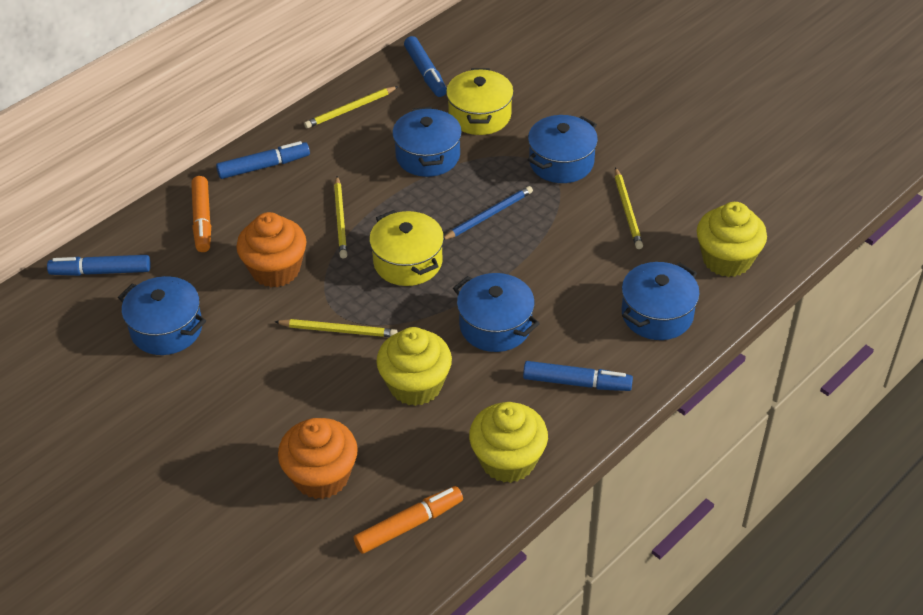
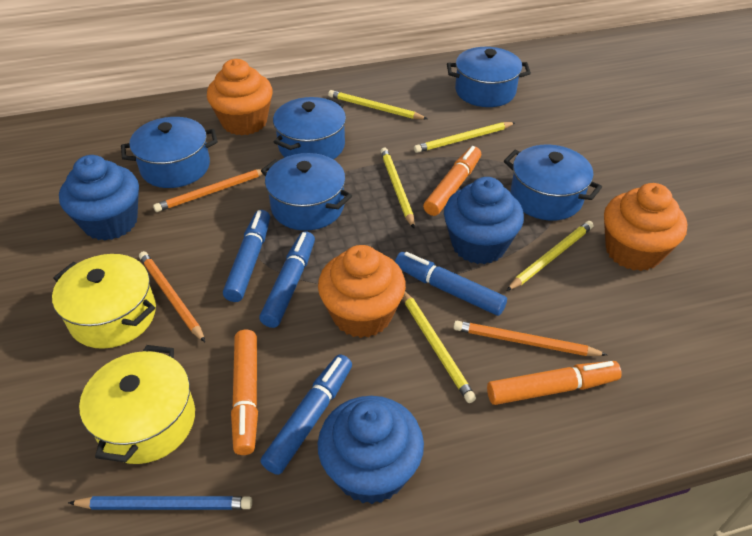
blue cupcake: 0 -> 3
orange cupcake: 2 -> 3
orange marker: 2 -> 3
orange pencil: 0 -> 3
yellow cupcake: 3 -> 0
yellow pencil: 4 -> 5

